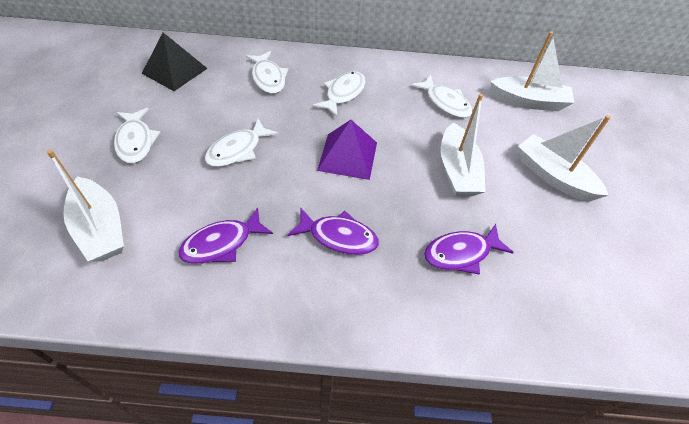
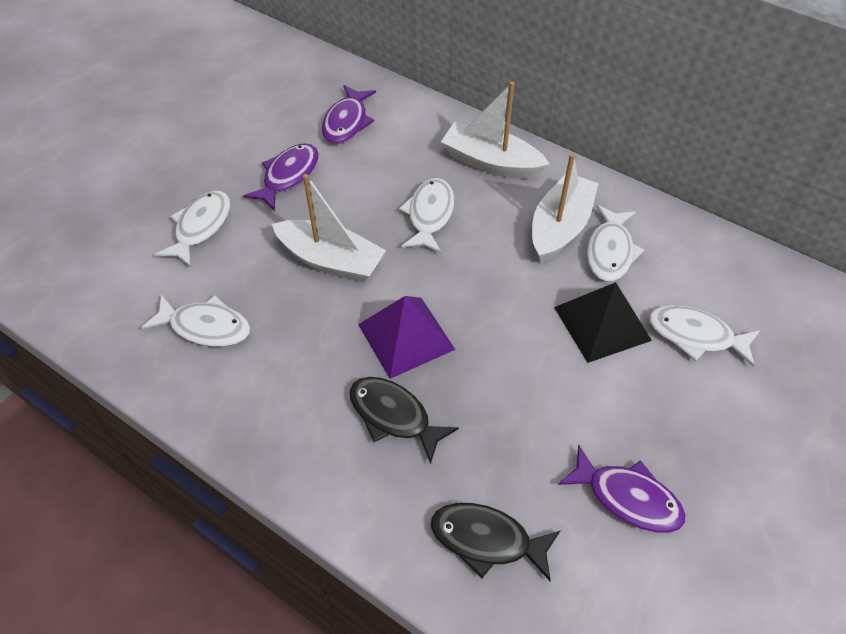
black fish: 0 -> 2
white boat: 4 -> 3

